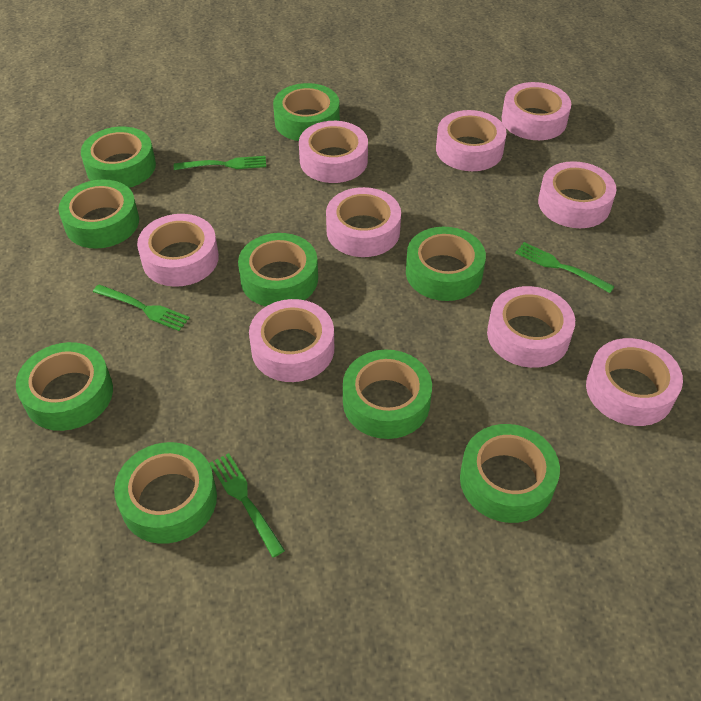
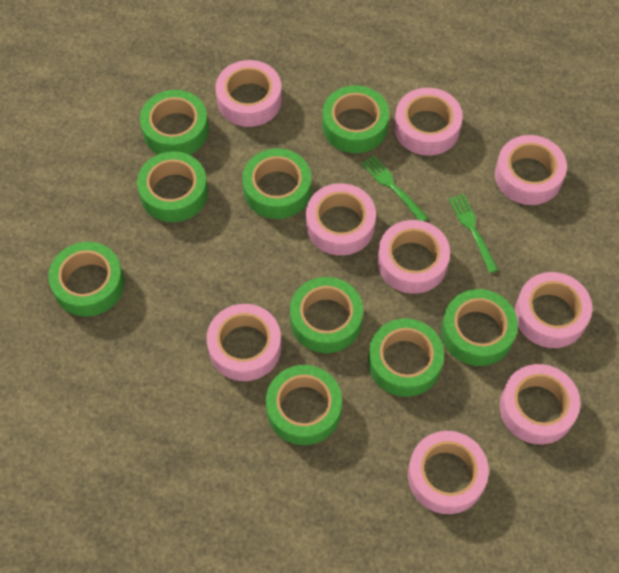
green fork: 4 -> 2

